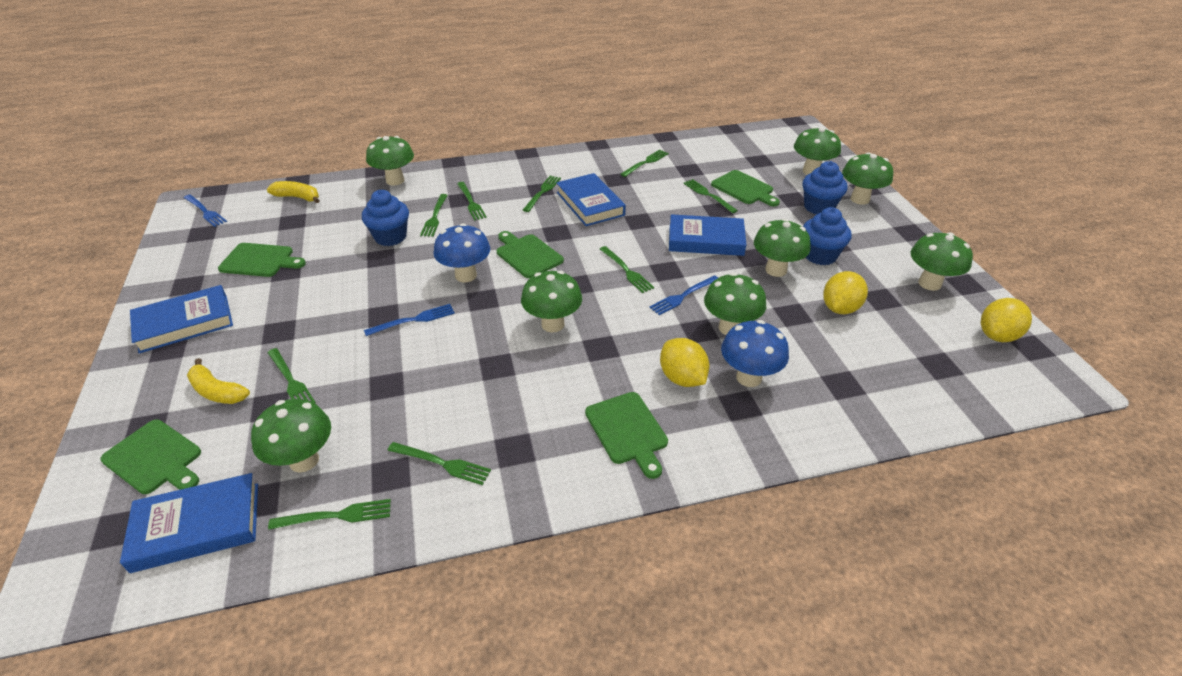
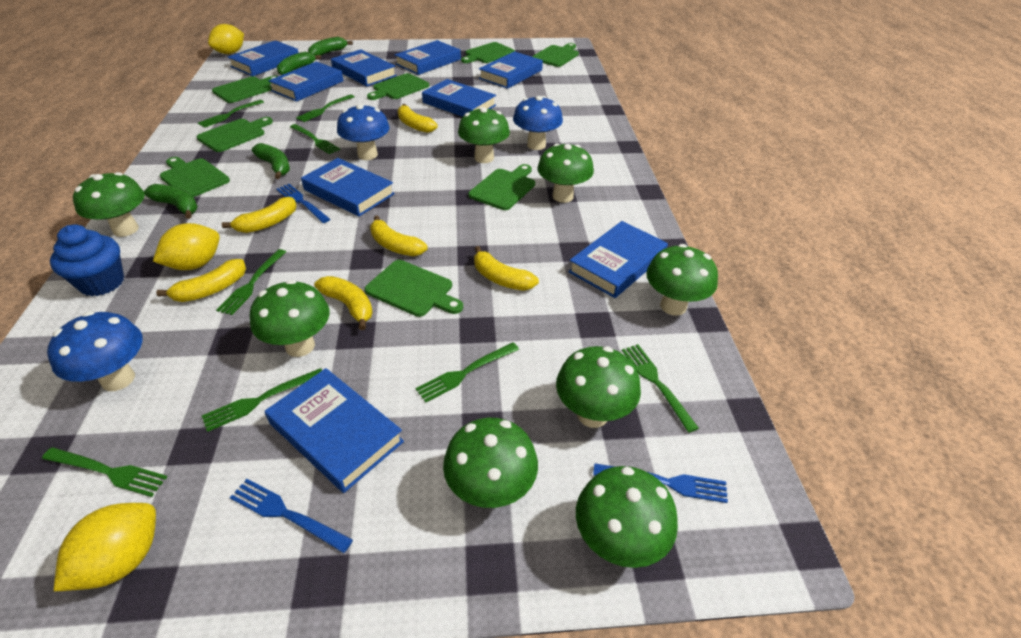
blue book: 4 -> 9
blue cupcake: 3 -> 1
blue mushroom: 2 -> 3
green banana: 0 -> 4
green cutting board: 5 -> 8
green fork: 9 -> 8
yellow banana: 2 -> 6

